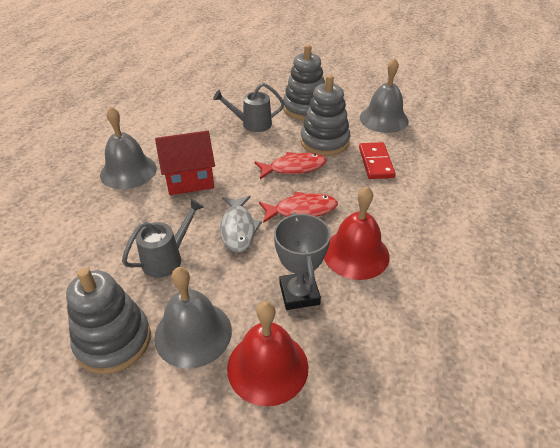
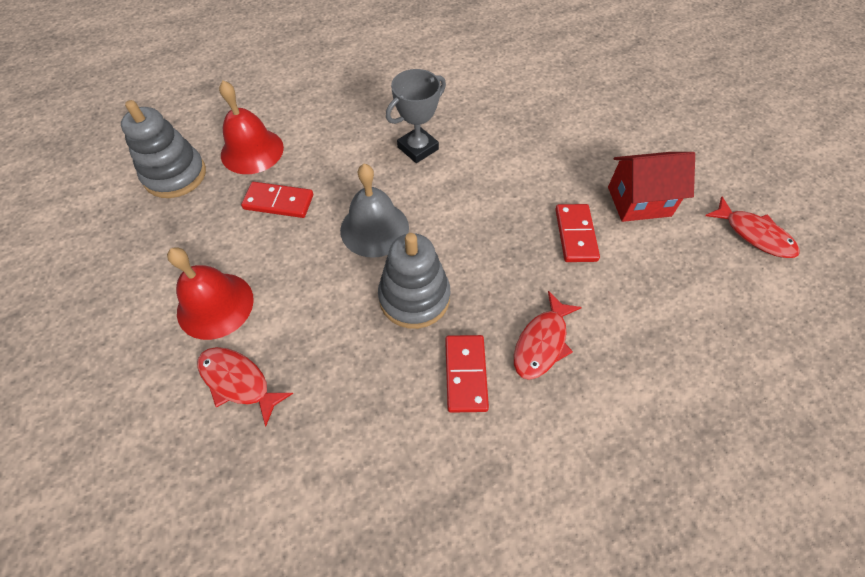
grey bell: 3 -> 1
grey fish: 1 -> 0
grey stacking toy: 3 -> 2
grey watering can: 2 -> 0
red domino: 1 -> 3
red fish: 2 -> 3

